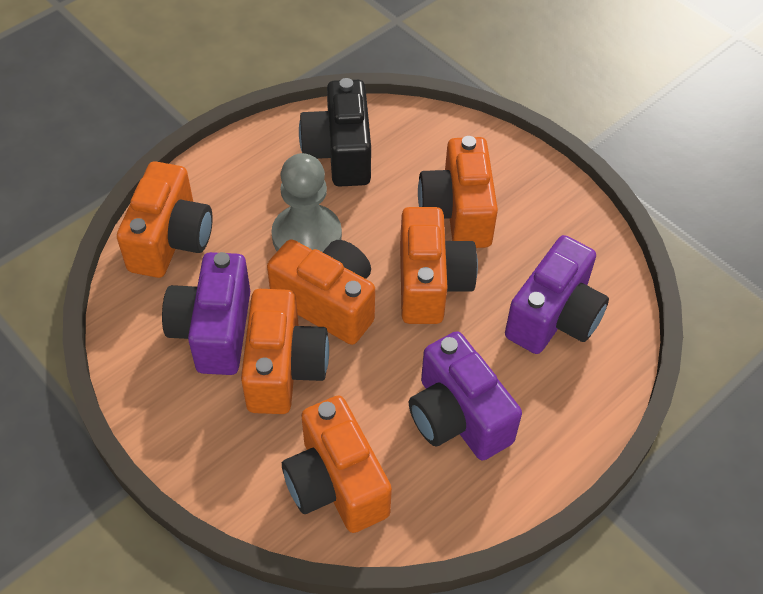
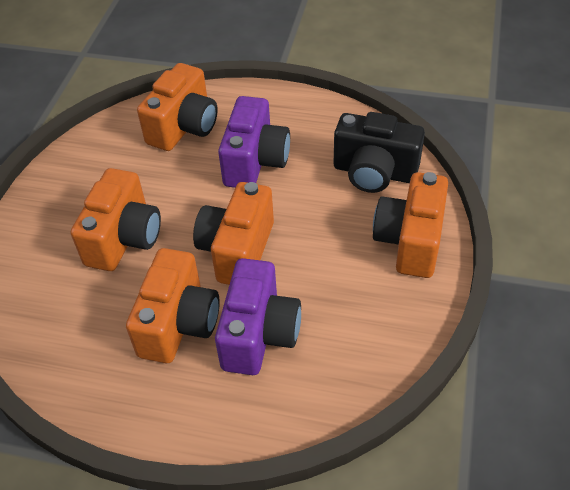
grey pawn: 1 -> 0
orange camera: 6 -> 5
purple camera: 3 -> 2

